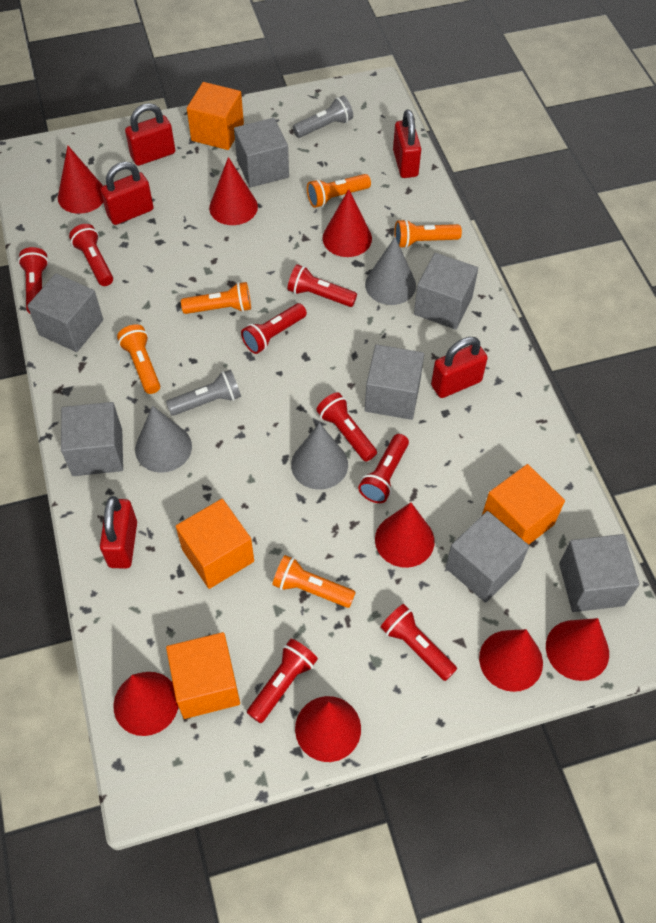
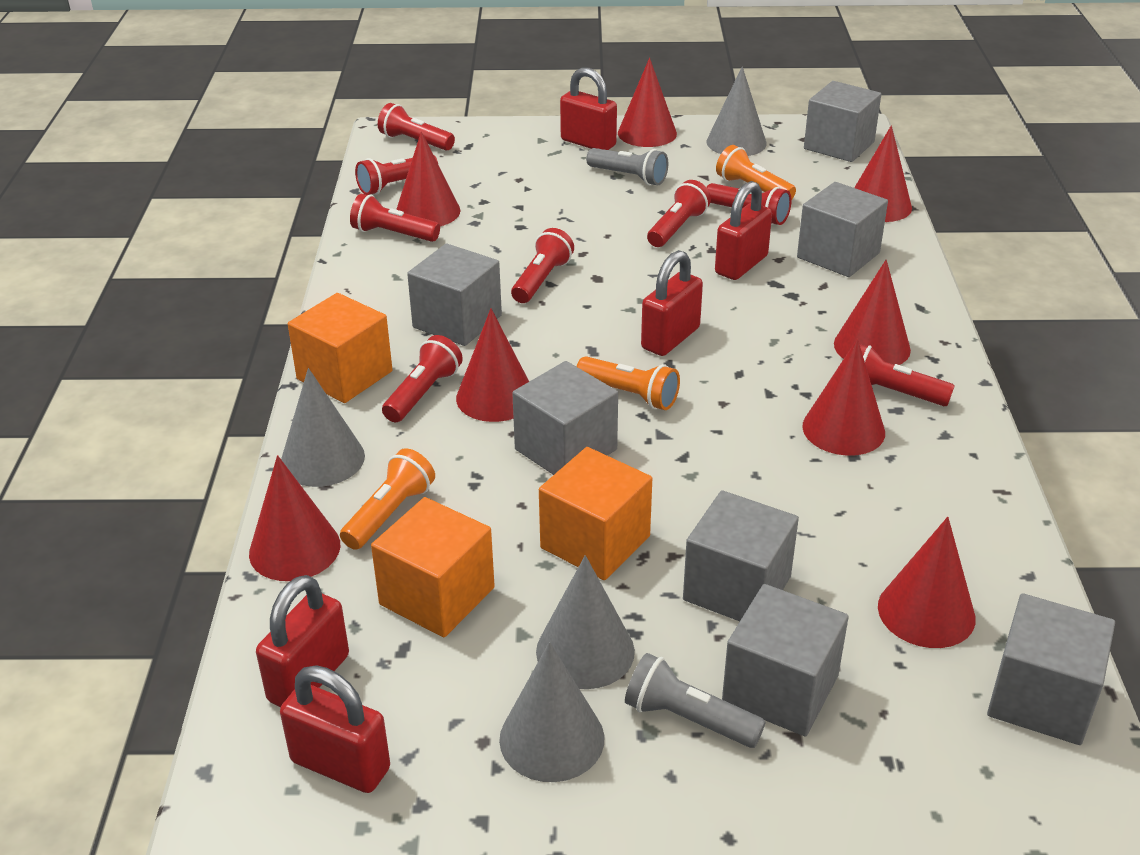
grey cone: 3 -> 4
orange cube: 4 -> 3
orange flashlight: 5 -> 3

